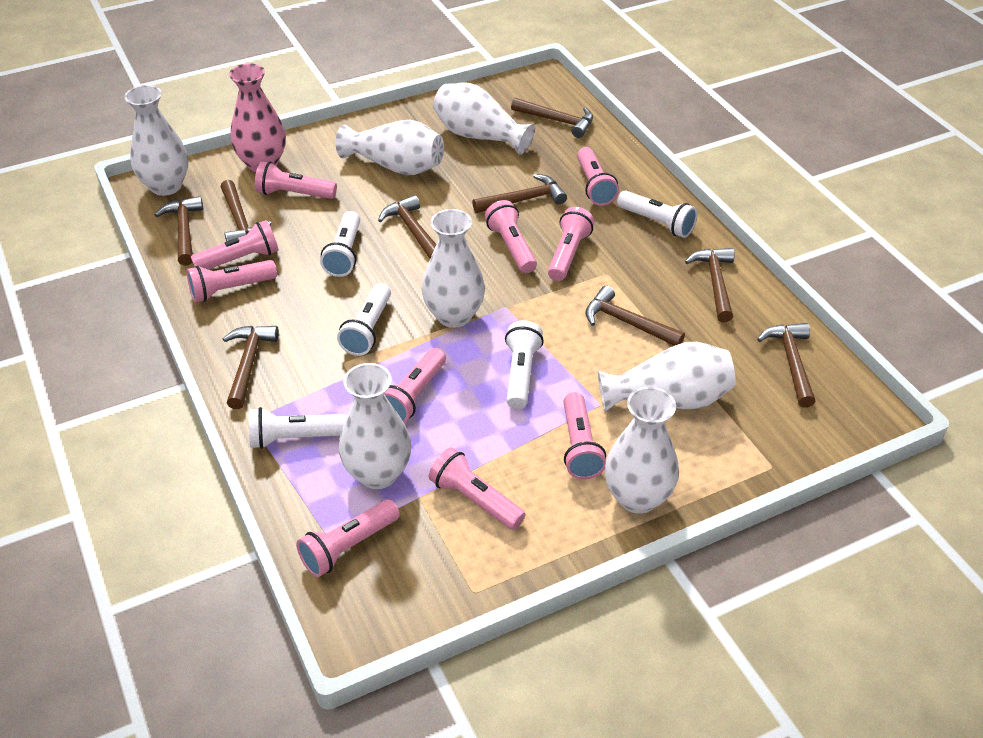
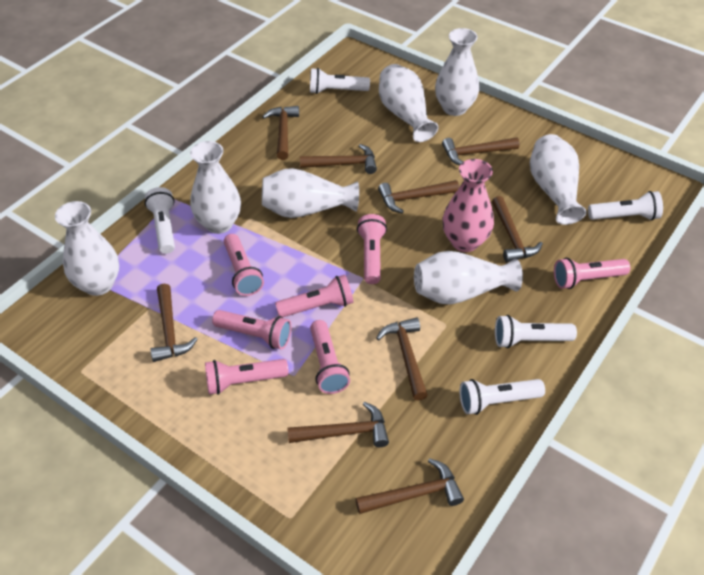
pink flashlight: 10 -> 7

